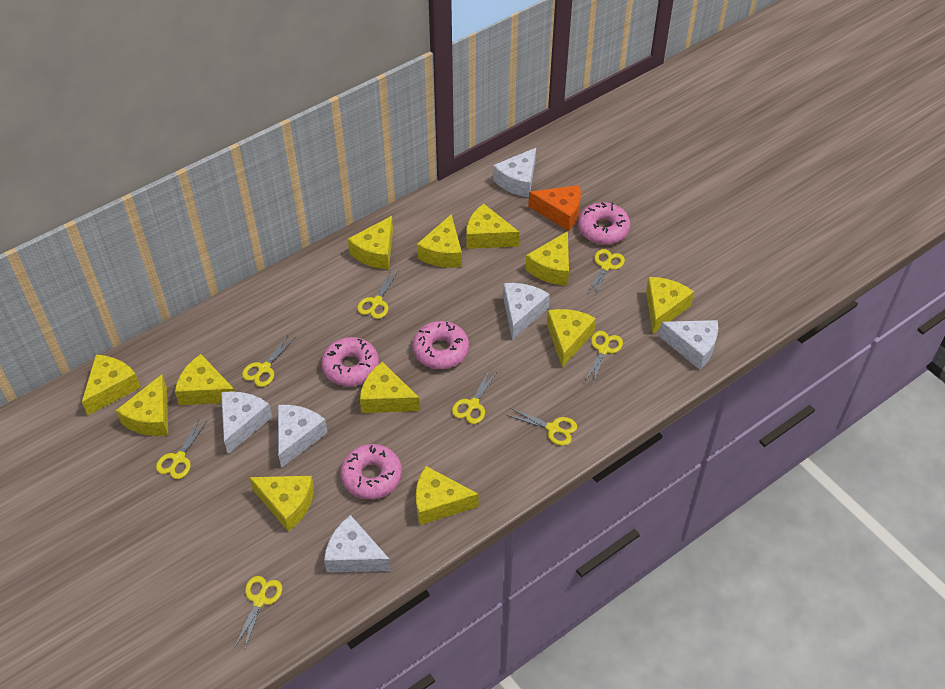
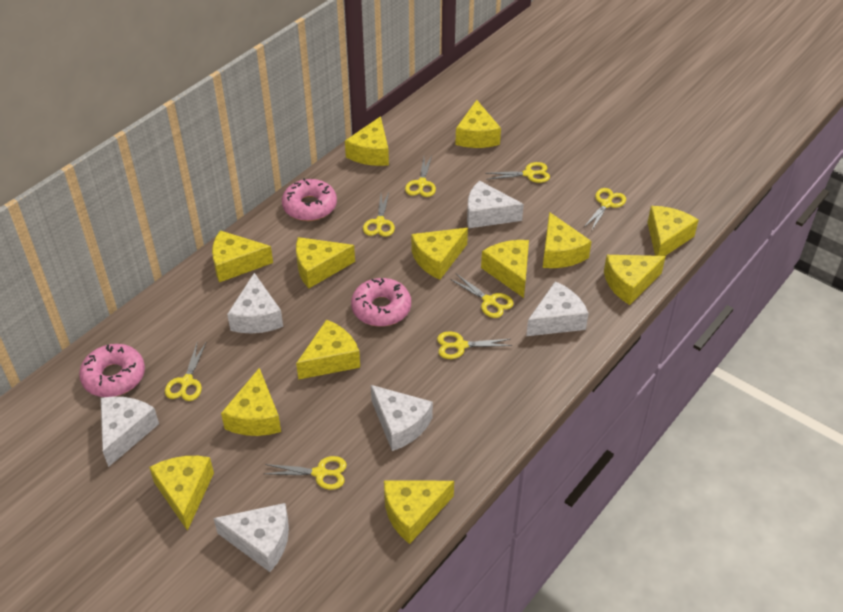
orange cheese: 1 -> 0
pink donut: 4 -> 3
yellow cheese: 12 -> 13

